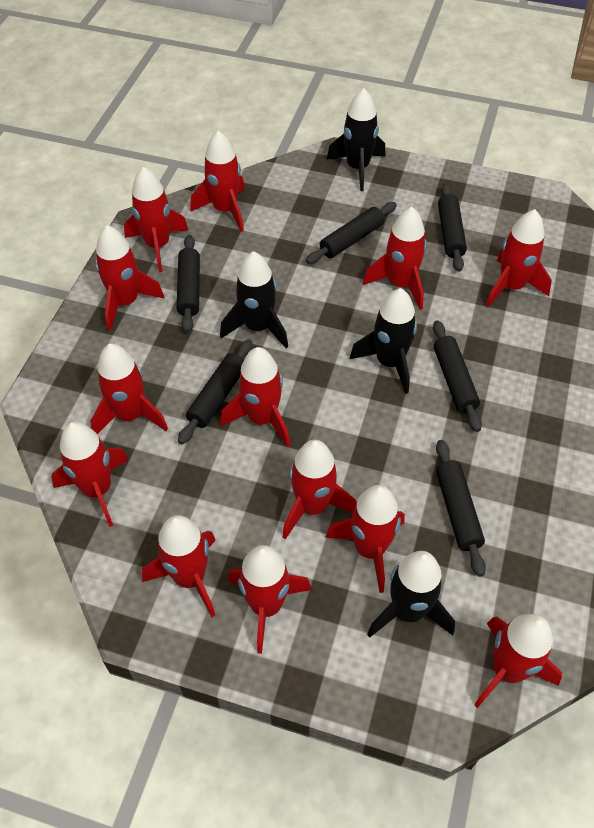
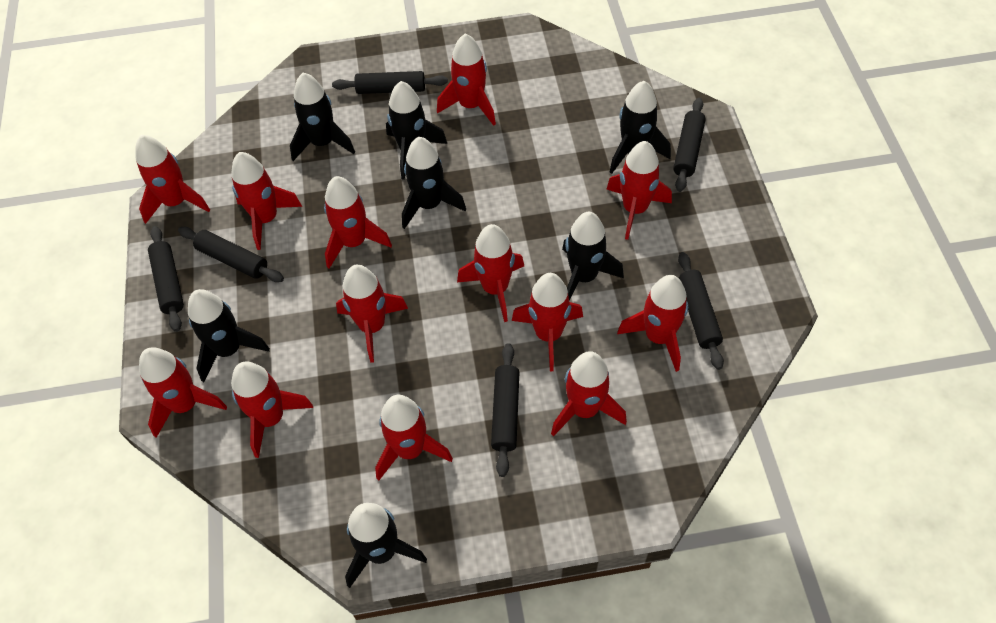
black rocket: 4 -> 7

